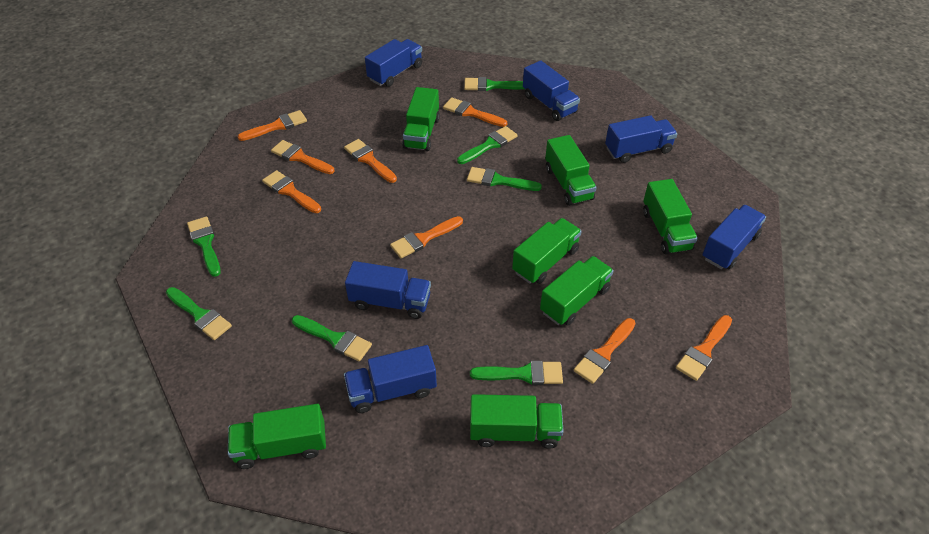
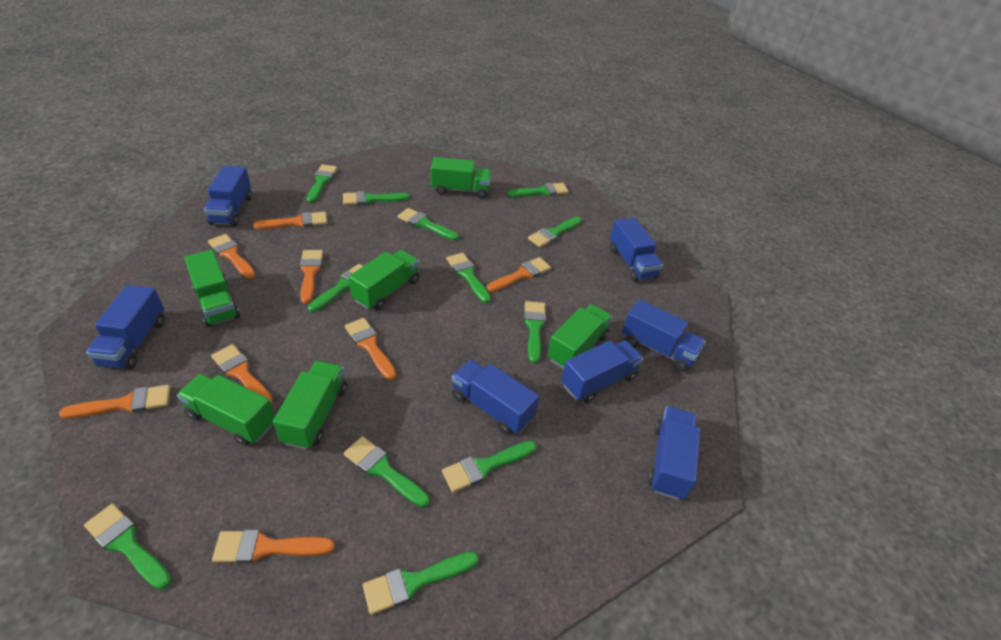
blue truck: 6 -> 7
green brush: 7 -> 12
green truck: 7 -> 6

